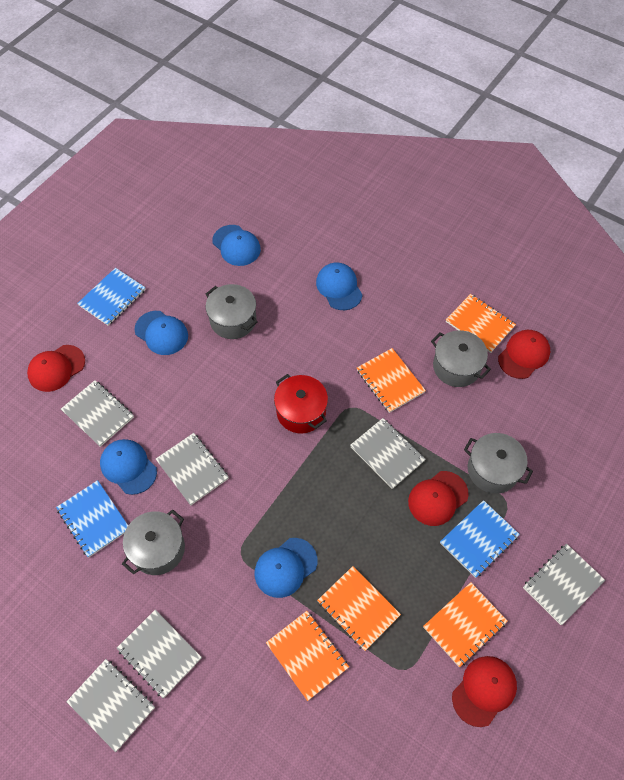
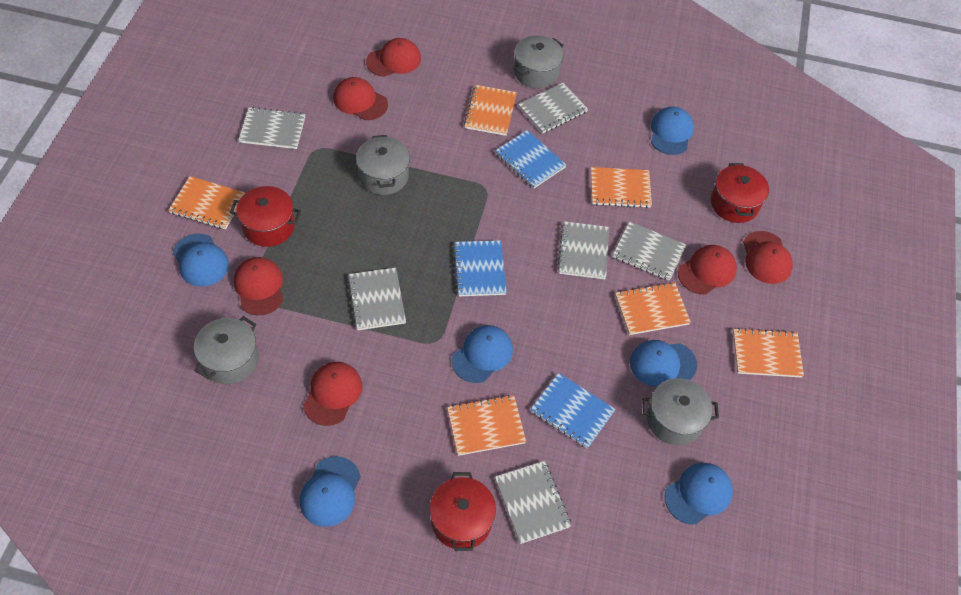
blue cap: 5 -> 6
orange notebook: 5 -> 6
red cap: 4 -> 6
red pot: 1 -> 3

